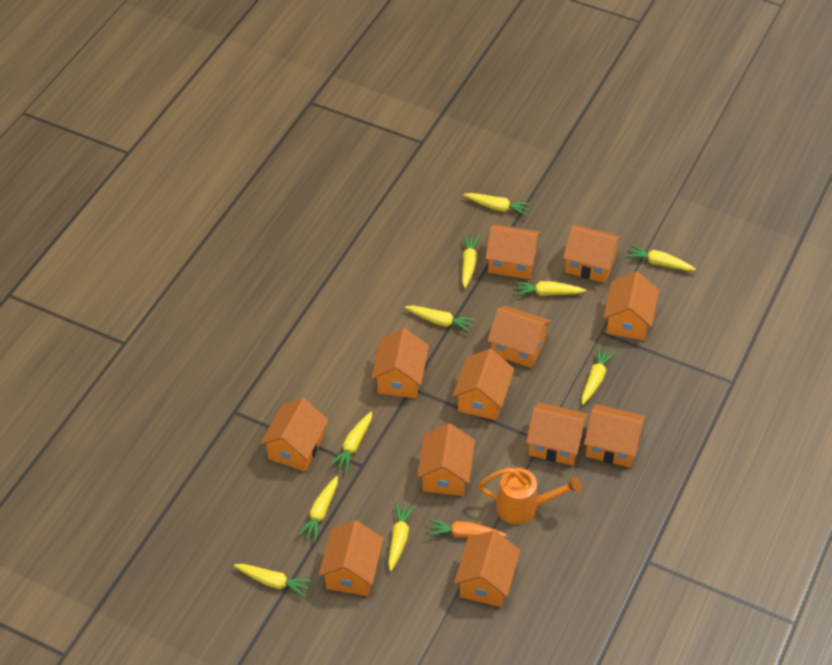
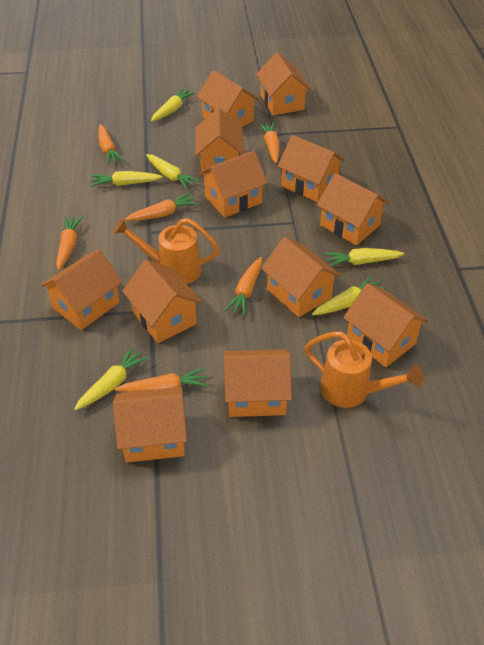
orange carrot: 1 -> 6
orange watering can: 1 -> 2
yellow carrot: 10 -> 6

